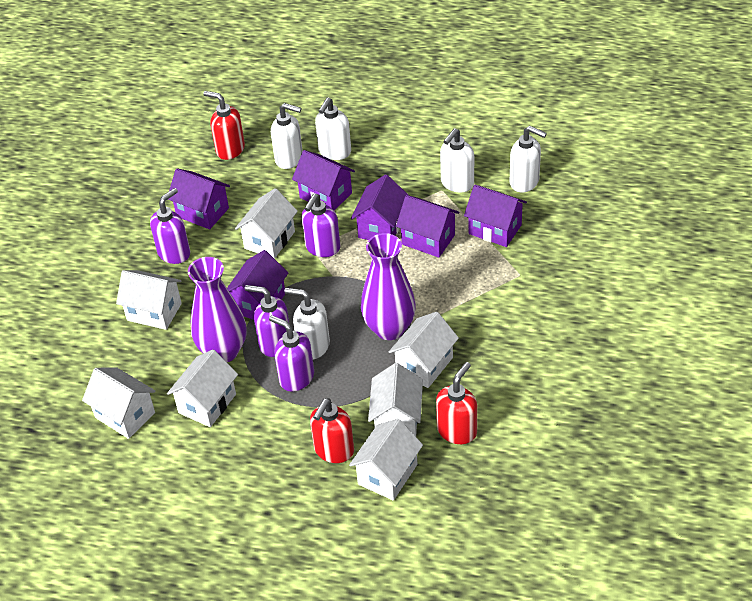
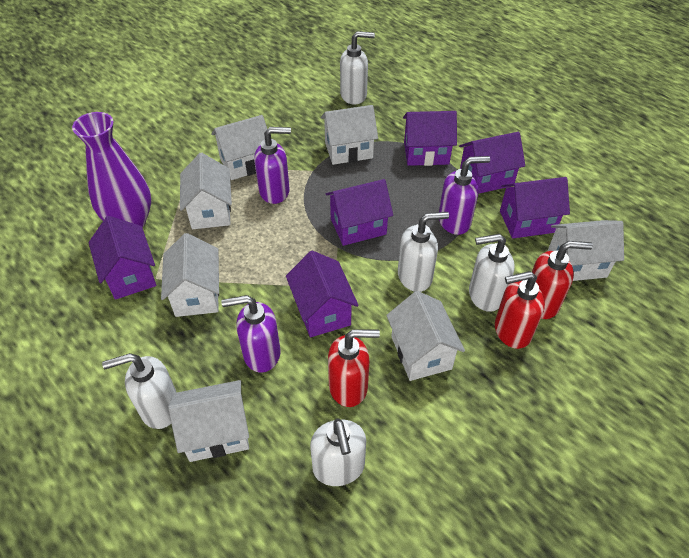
purple soap dispenser: 4 -> 3
purple vase: 2 -> 1

